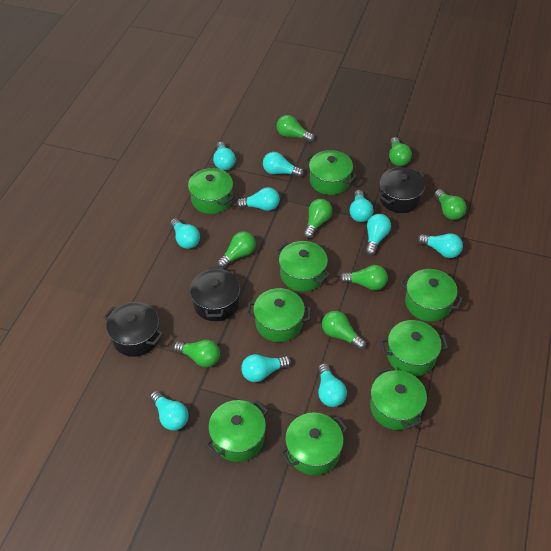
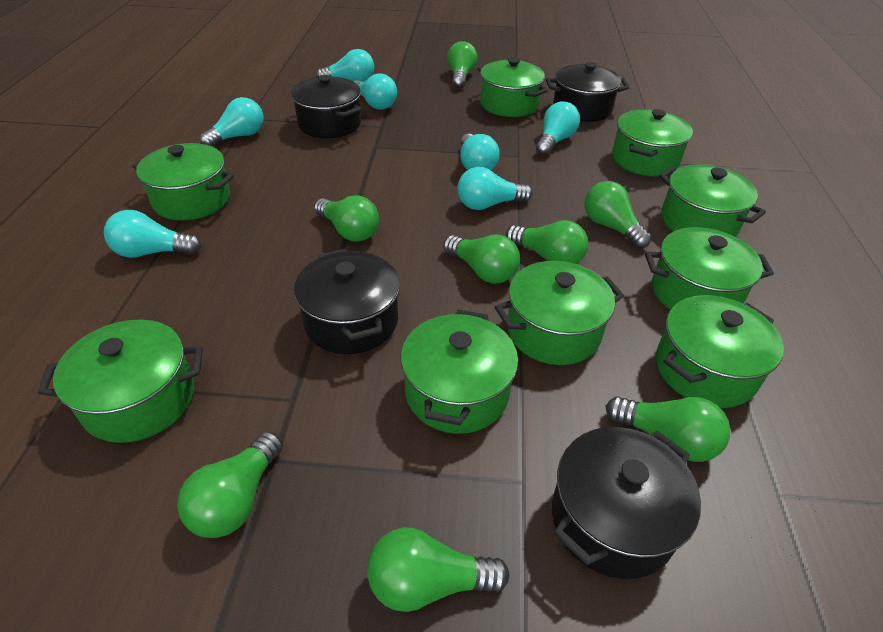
black pot: 3 -> 4
turquoise light bulb: 10 -> 7

